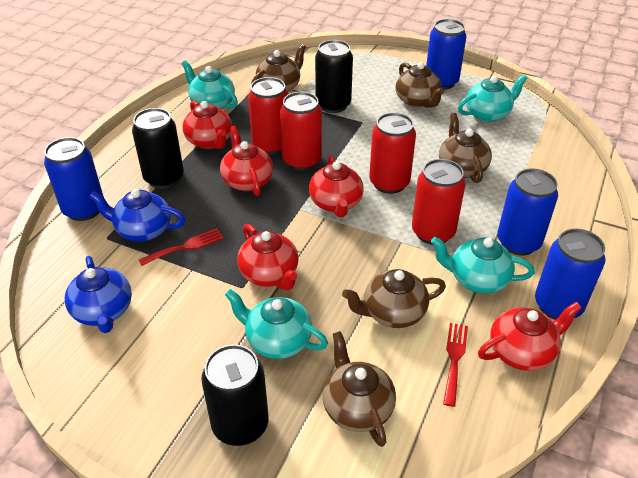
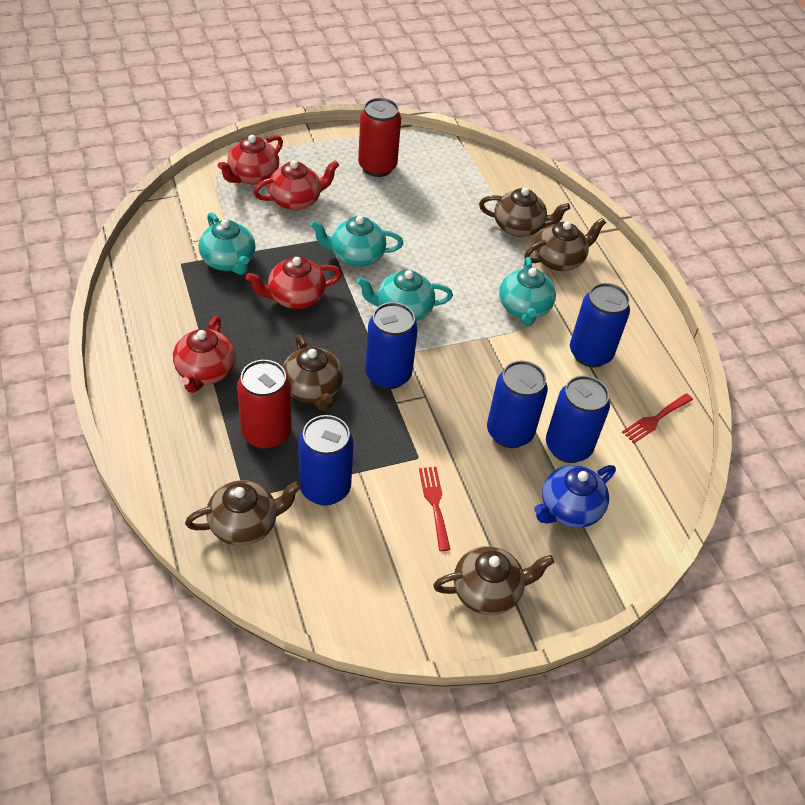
black can: 3 -> 0
blue can: 4 -> 5
blue teapot: 2 -> 1
red can: 4 -> 2
red teapot: 5 -> 4

